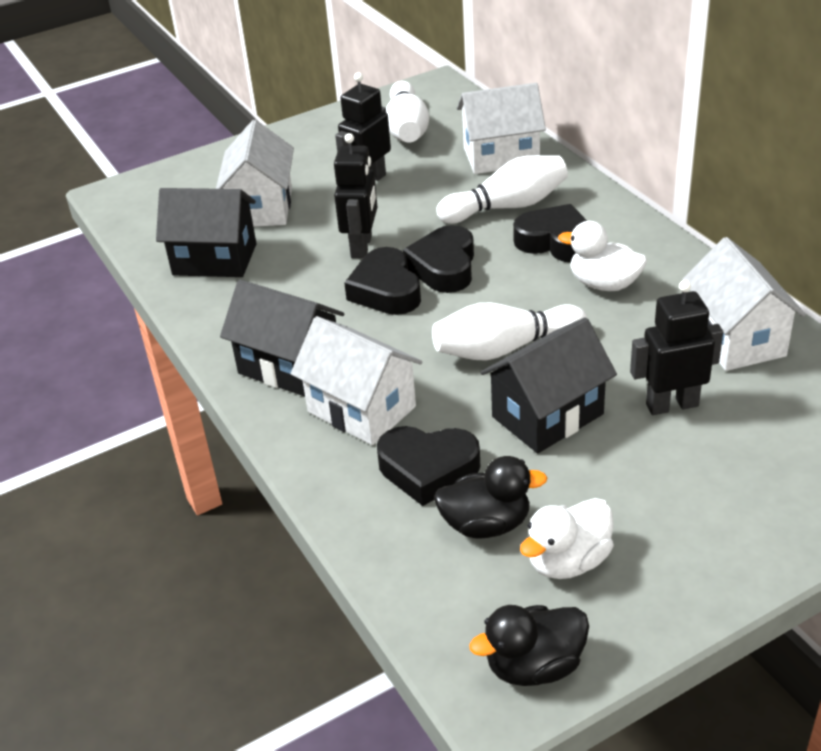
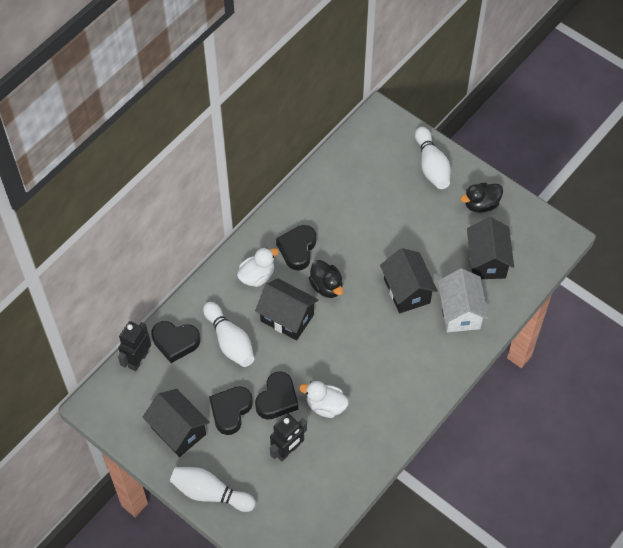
black house: 3 -> 4
black robot: 3 -> 2
white house: 4 -> 1

